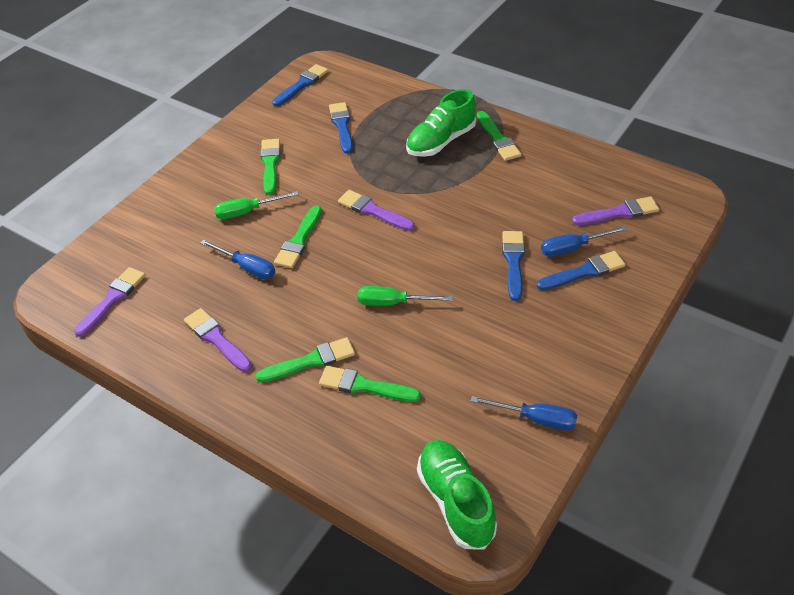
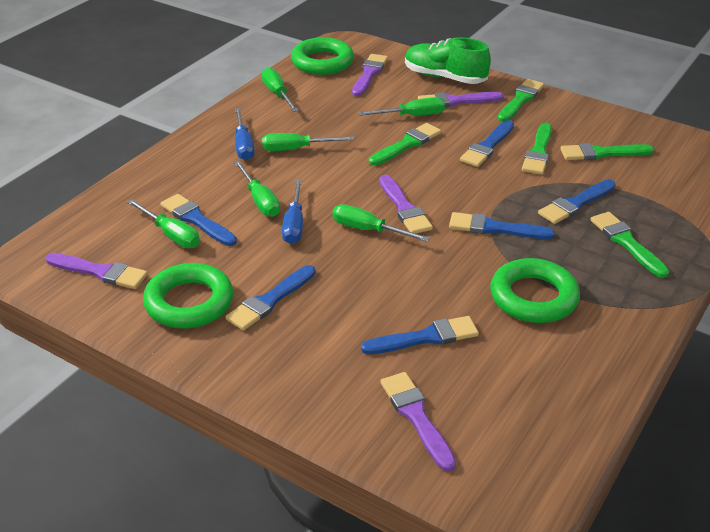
blue brush: 4 -> 6
blue screwdriver: 3 -> 2
green ring: 0 -> 3
green screwdriver: 2 -> 6
green shoe: 2 -> 1
purple brush: 4 -> 5

